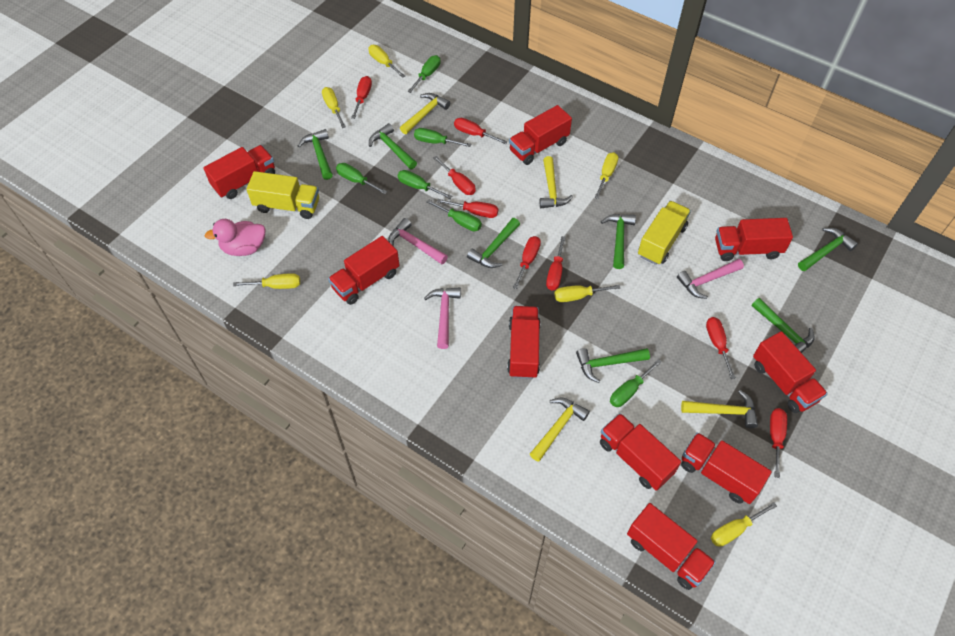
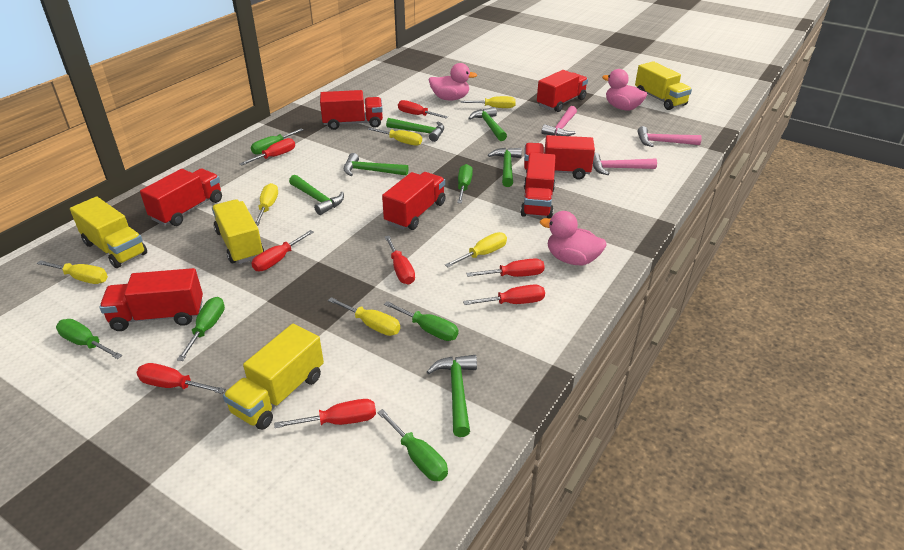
green hammer: 7 -> 6
pink duck: 1 -> 3
red truck: 9 -> 7
yellow hammer: 4 -> 0
yellow truck: 2 -> 4

